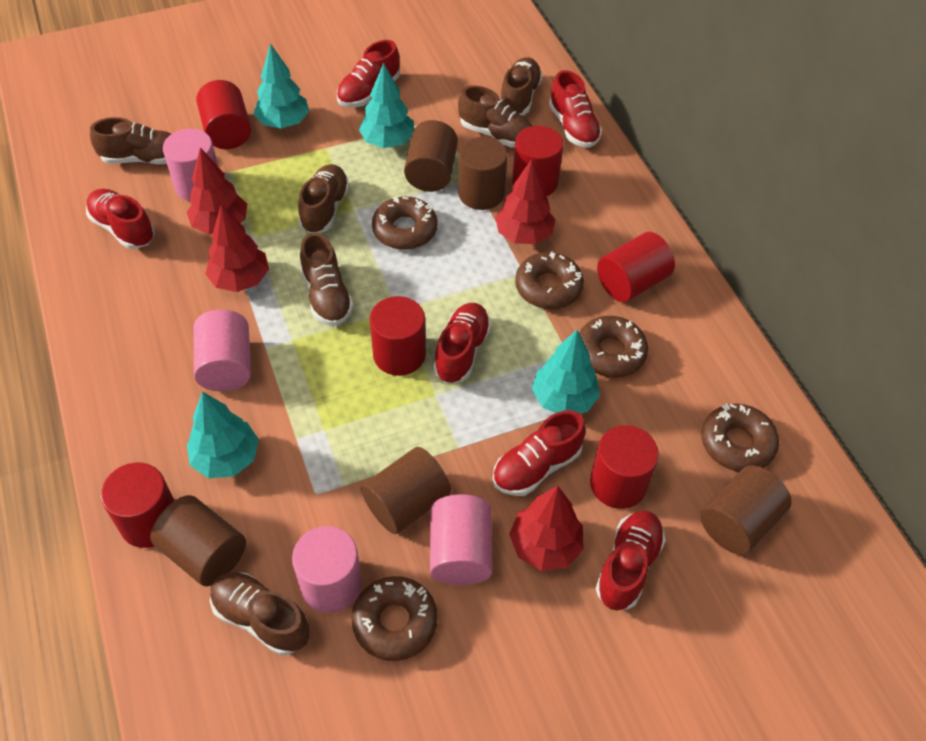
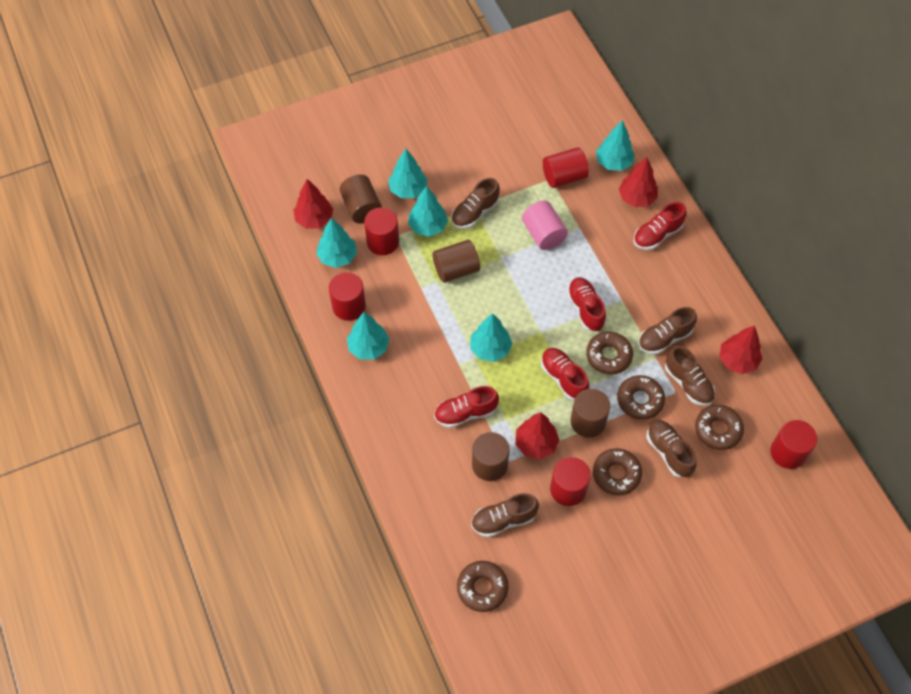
brown cylinder: 5 -> 4
brown shoe: 6 -> 5
pink cylinder: 4 -> 1
red cylinder: 6 -> 5
red shoe: 6 -> 4
turquoise tree: 4 -> 6

